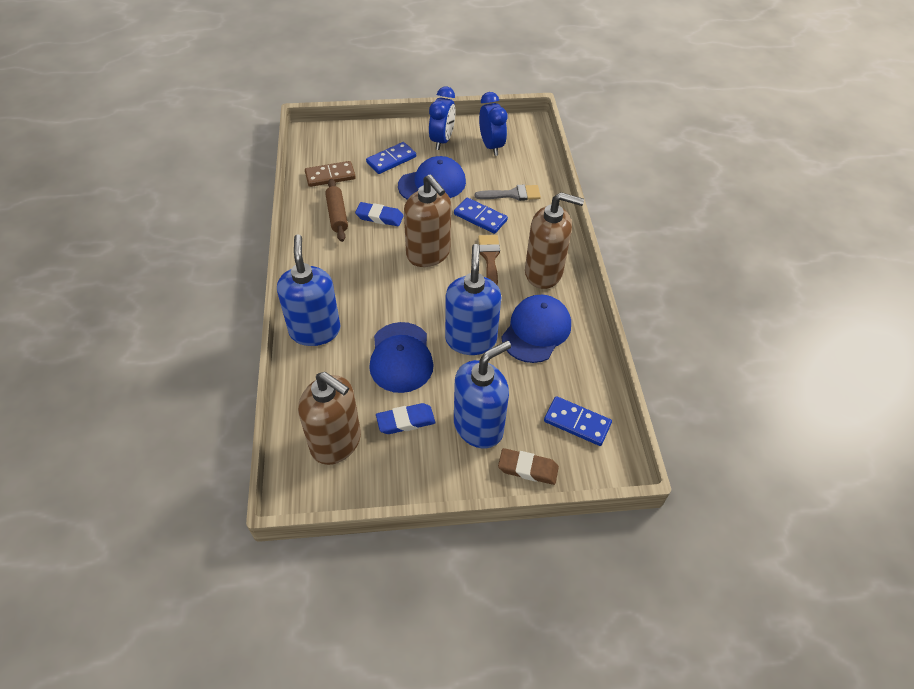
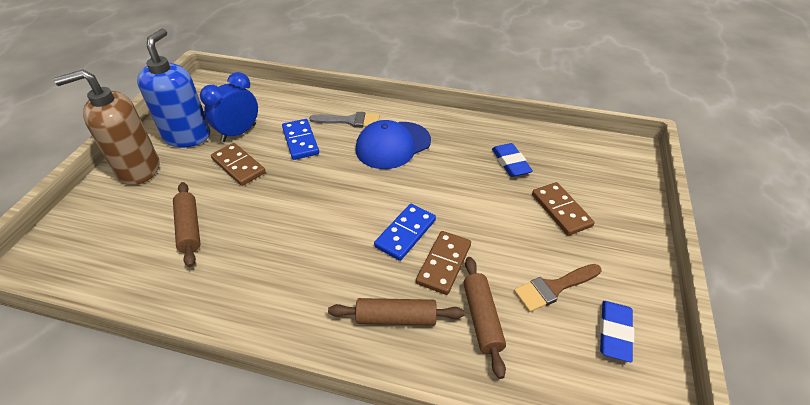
blue cap: 3 -> 1
blue clock: 2 -> 1
blue domino: 3 -> 2
blue soap dispenser: 3 -> 1
brown domino: 1 -> 3
brown eraser: 1 -> 0
brown rolling pin: 1 -> 3
brown soap dispenser: 3 -> 1

